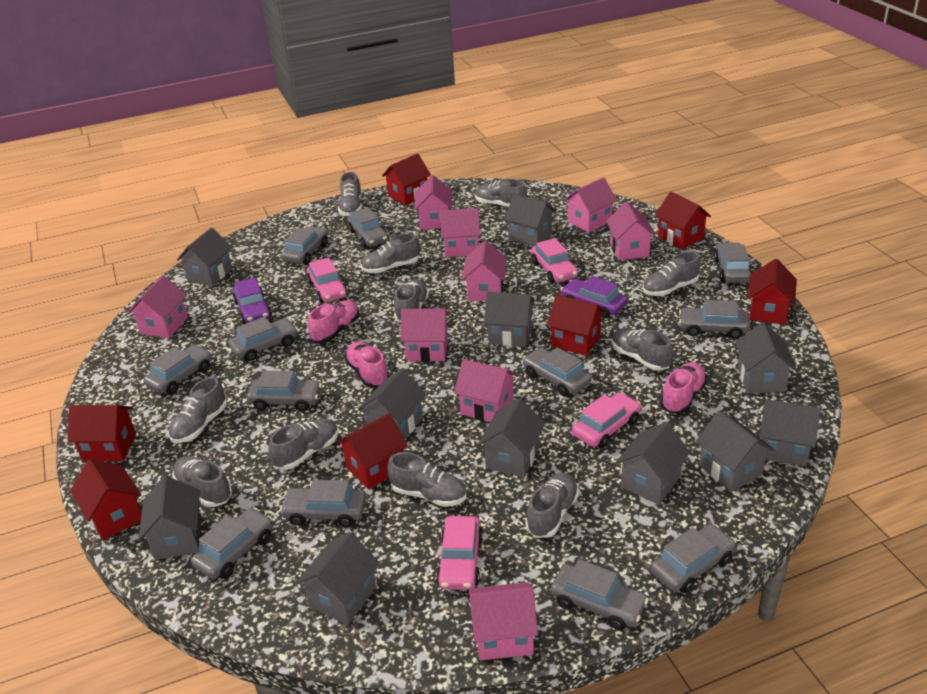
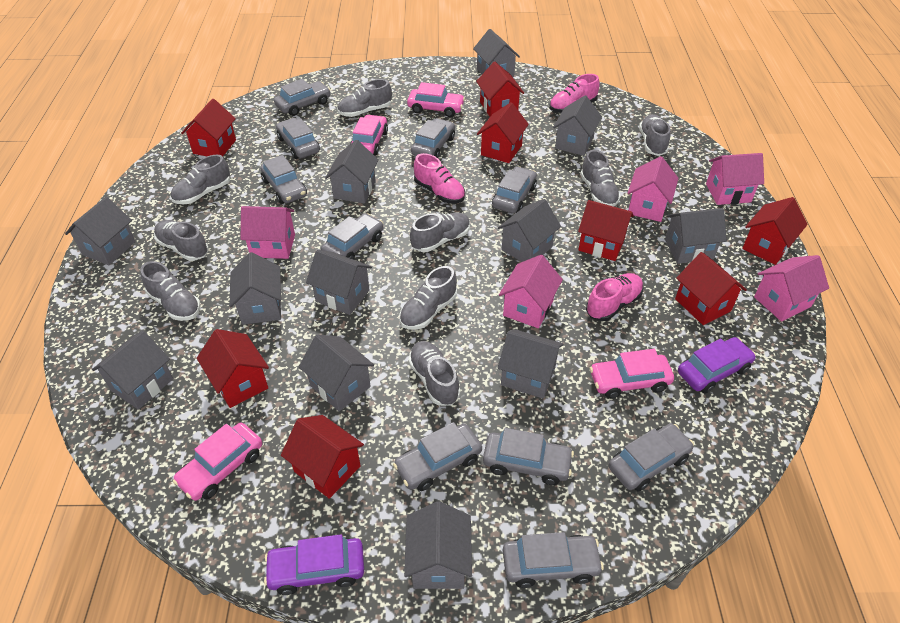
grey car: 12 -> 10
grey house: 11 -> 12
grey shoe: 11 -> 9
pink house: 9 -> 5
red house: 7 -> 8

